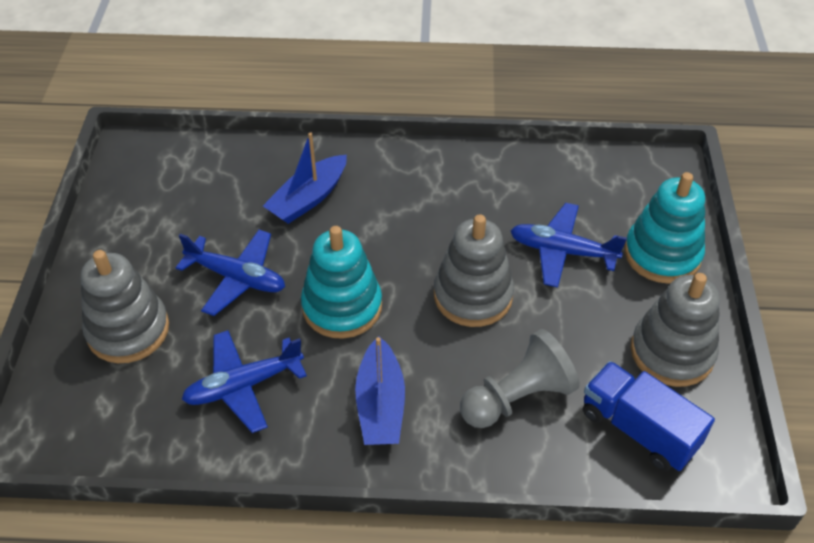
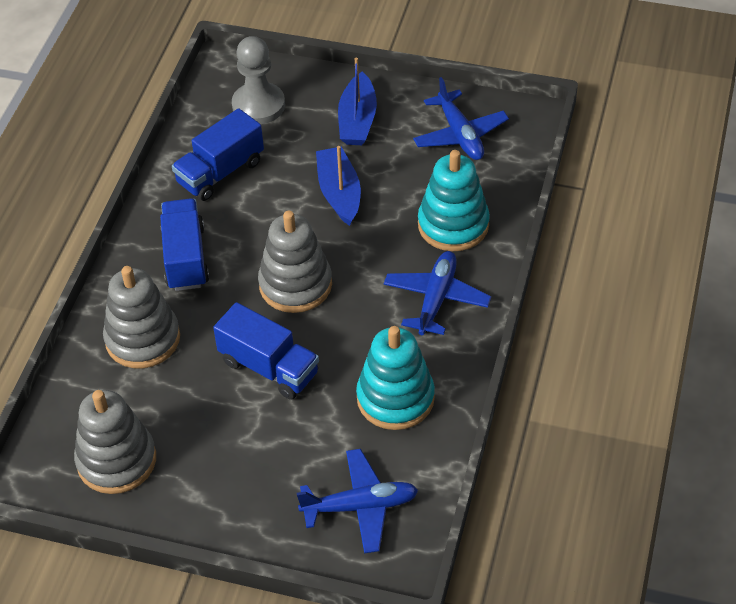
blue truck: 1 -> 3

